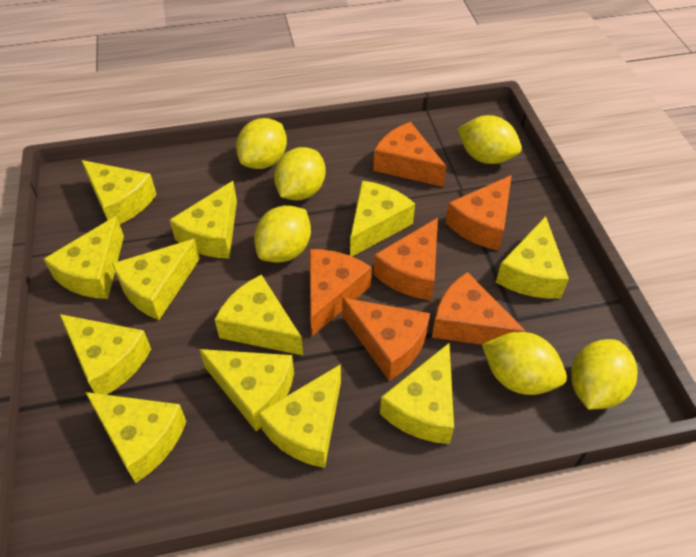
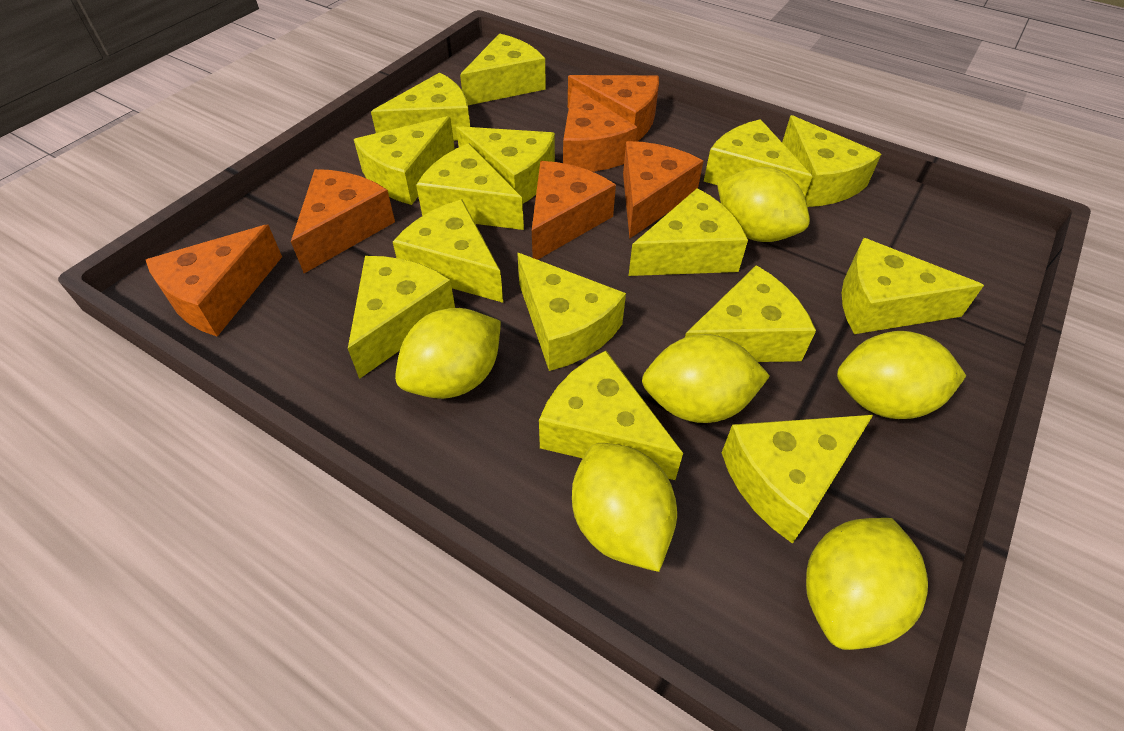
yellow cheese: 12 -> 15

